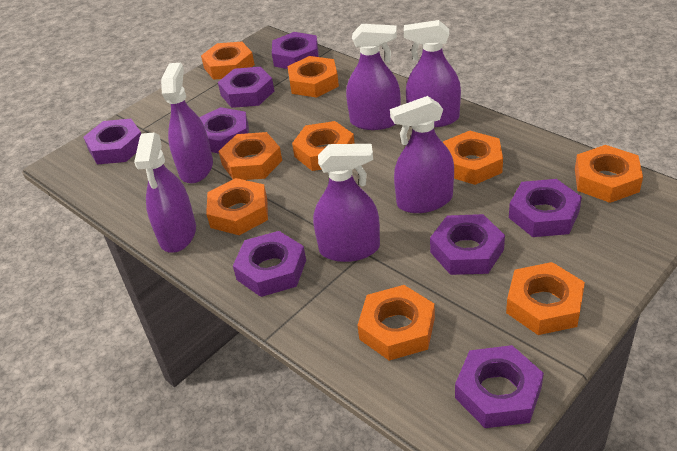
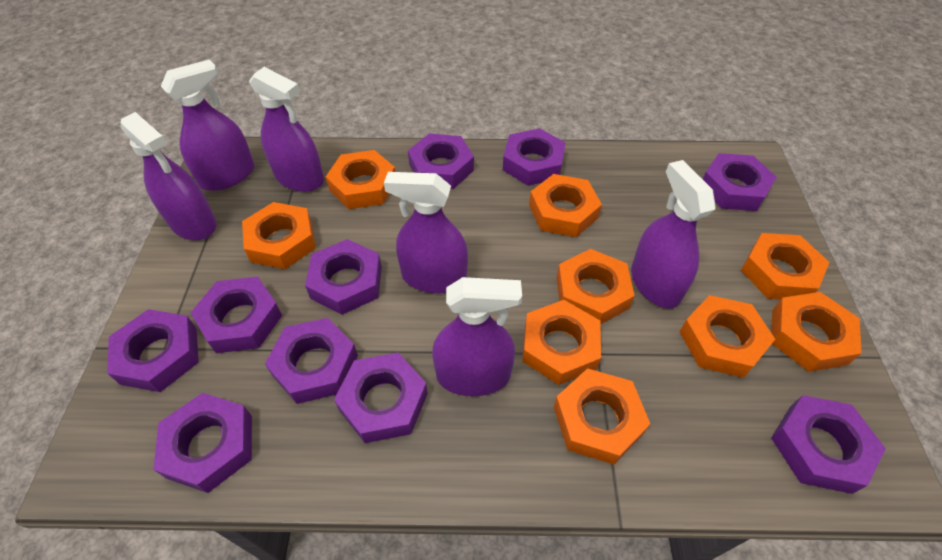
purple nut: 8 -> 10

